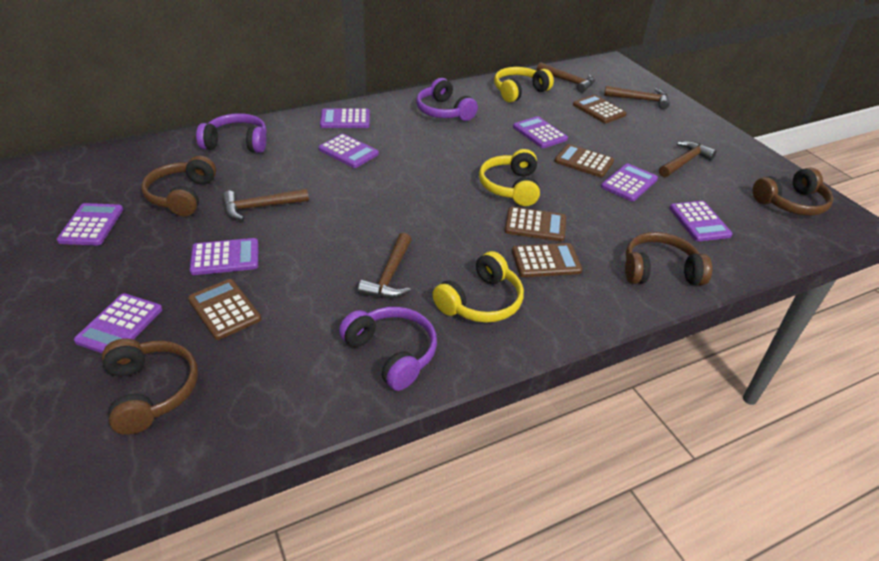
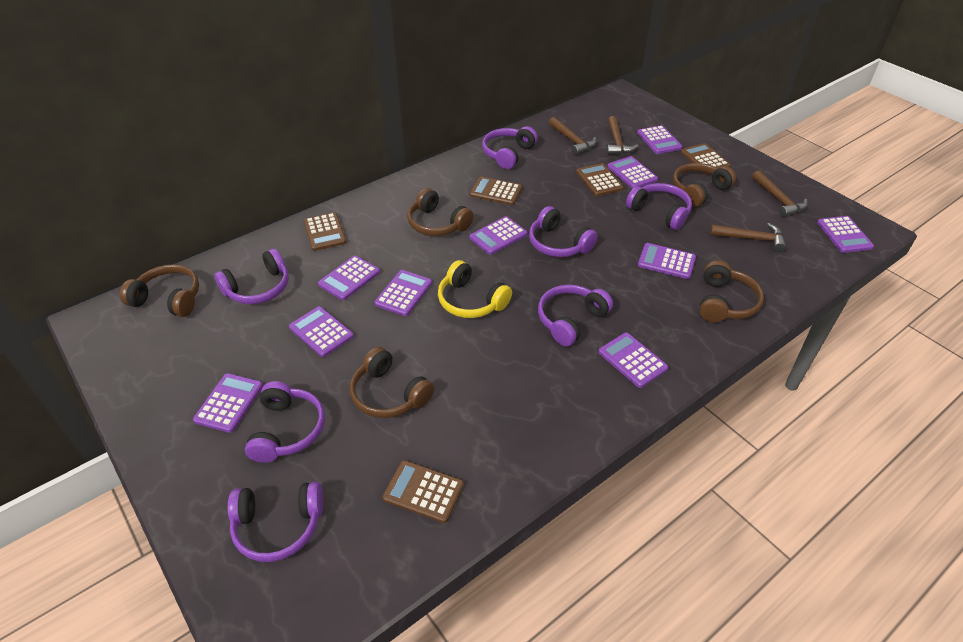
brown hammer: 5 -> 4
brown headphones: 4 -> 5
purple calculator: 8 -> 10
purple headphones: 3 -> 7
yellow headphones: 3 -> 1

